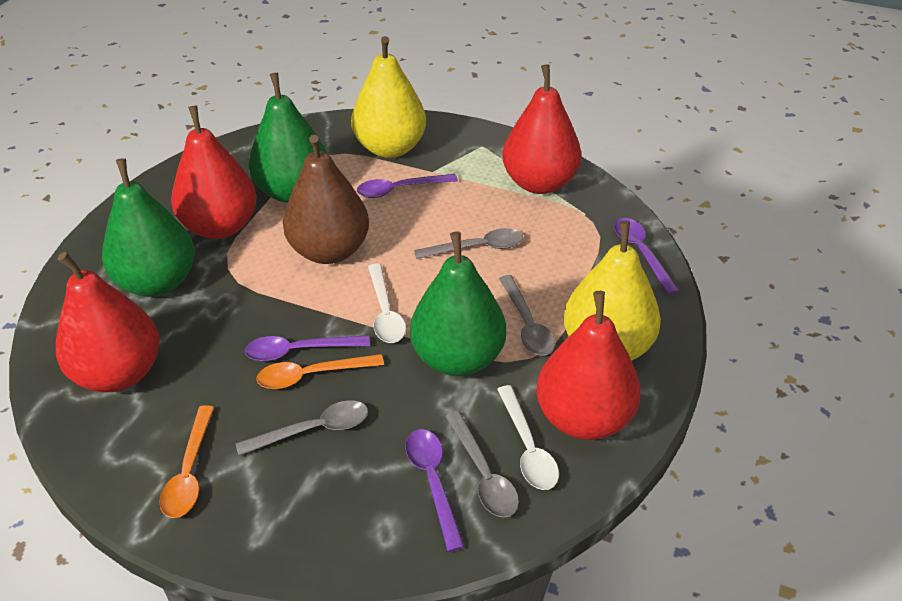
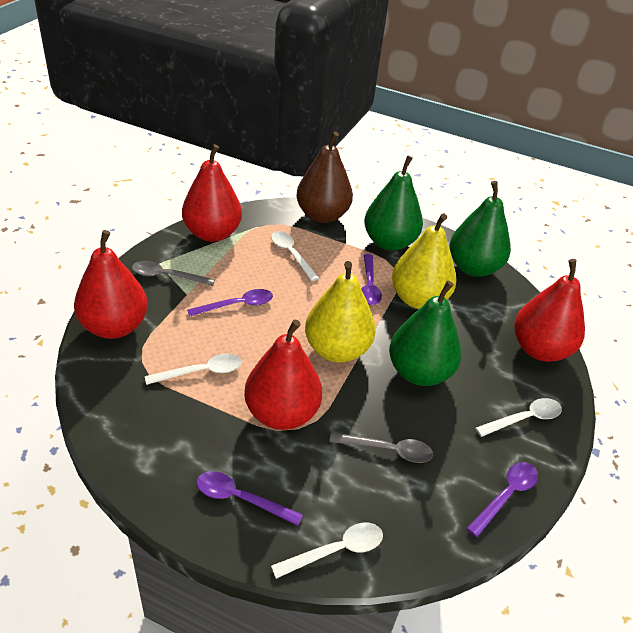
grey spoon: 4 -> 2
orange spoon: 2 -> 0
white spoon: 2 -> 4

